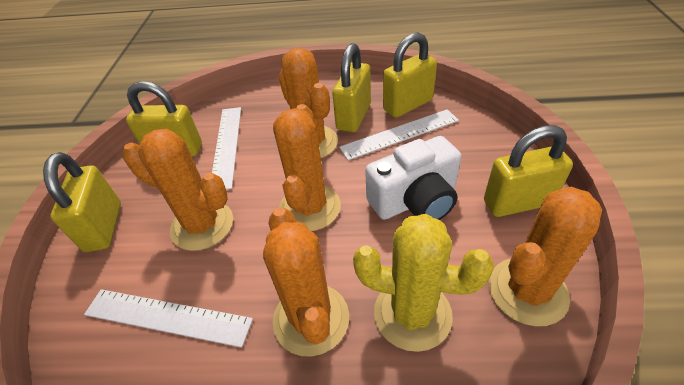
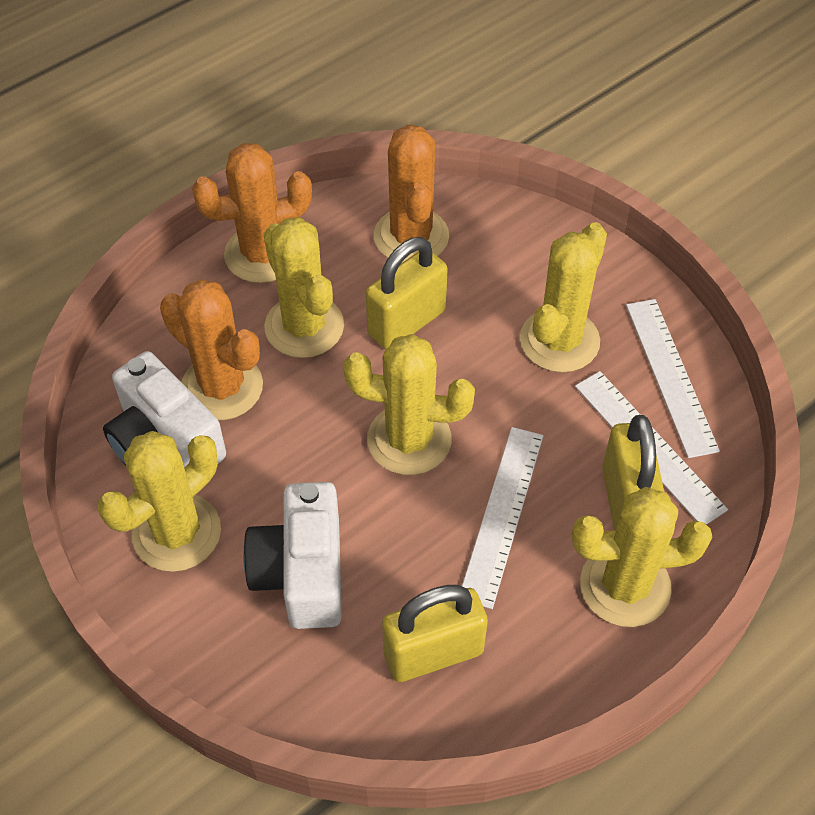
orange cactus: 5 -> 3
white camera: 1 -> 2
yellow cactus: 1 -> 5
yellow padlock: 5 -> 3

